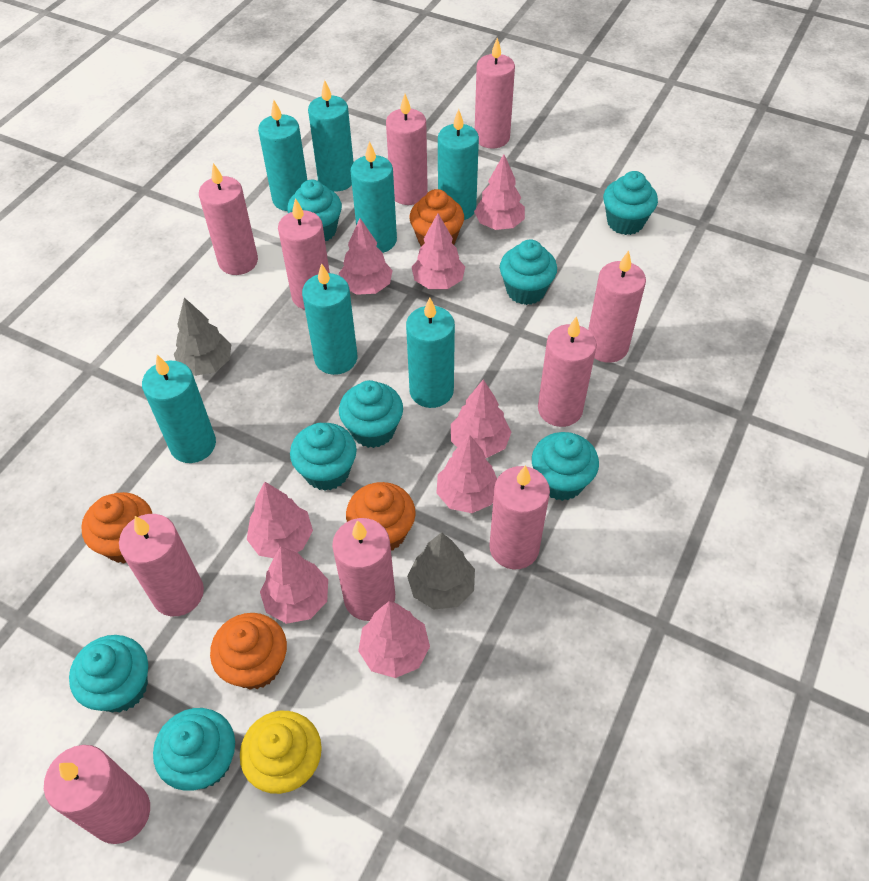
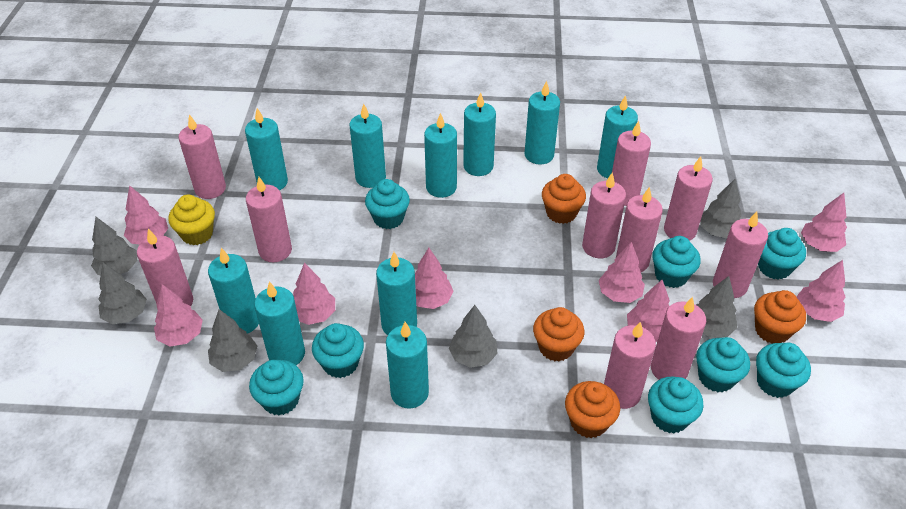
grey tree: 2 -> 6
turquoise candle: 7 -> 10

